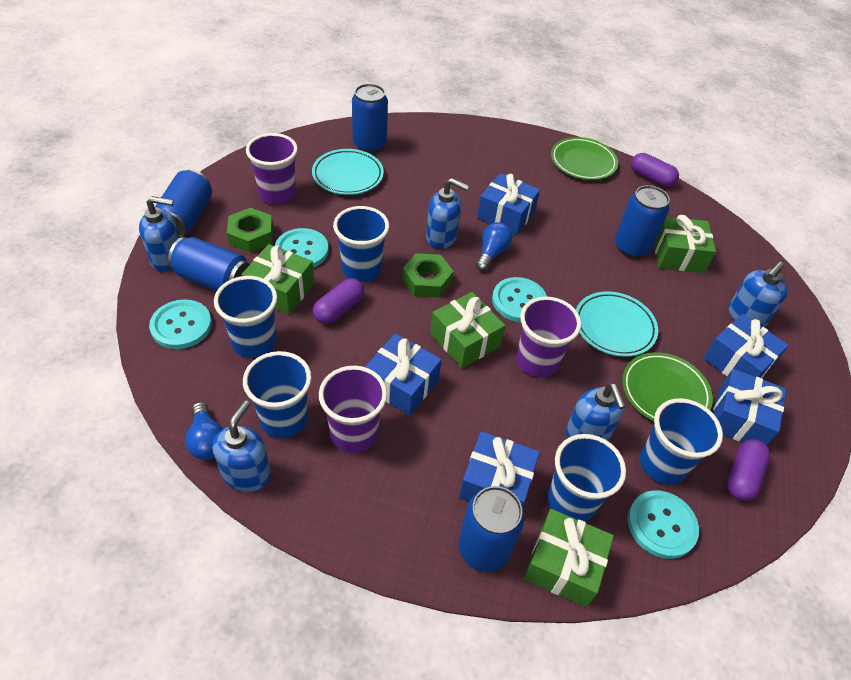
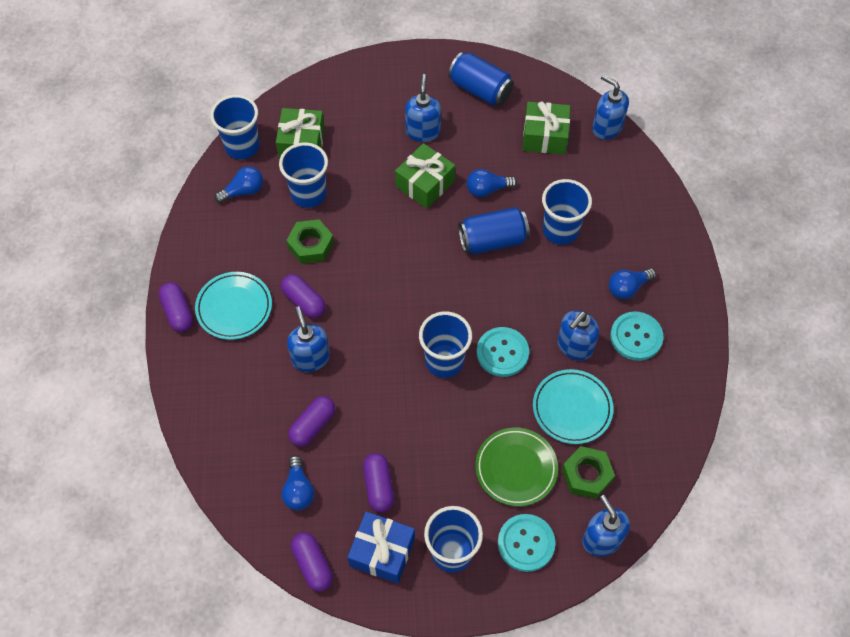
blue can: 5 -> 2
blue gift: 5 -> 1
blue light bulb: 2 -> 4
green gift: 4 -> 3
green plate: 2 -> 1
purple capsule: 3 -> 5
purple cup: 3 -> 0
turquoise button: 4 -> 3

